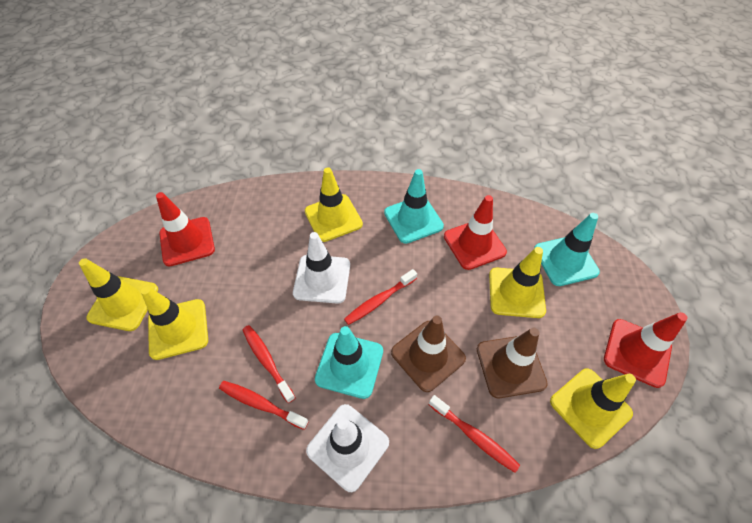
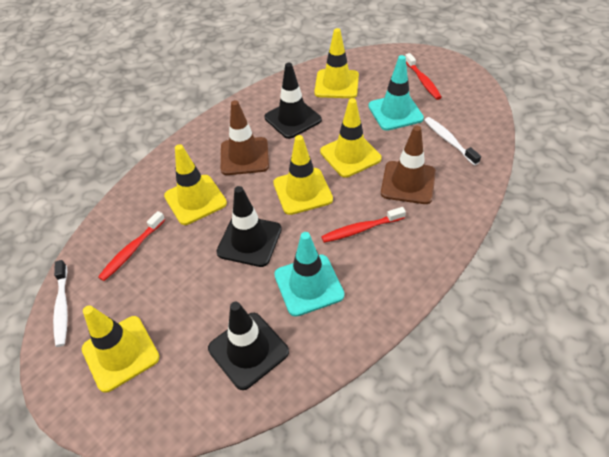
black traffic cone: 0 -> 3
red toothbrush: 4 -> 3
red traffic cone: 3 -> 0
turquoise traffic cone: 3 -> 2
white toothbrush: 0 -> 2
white traffic cone: 2 -> 0

